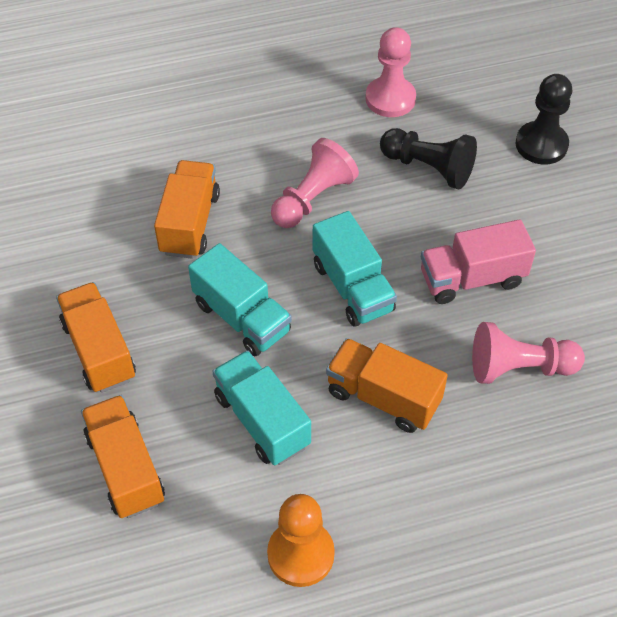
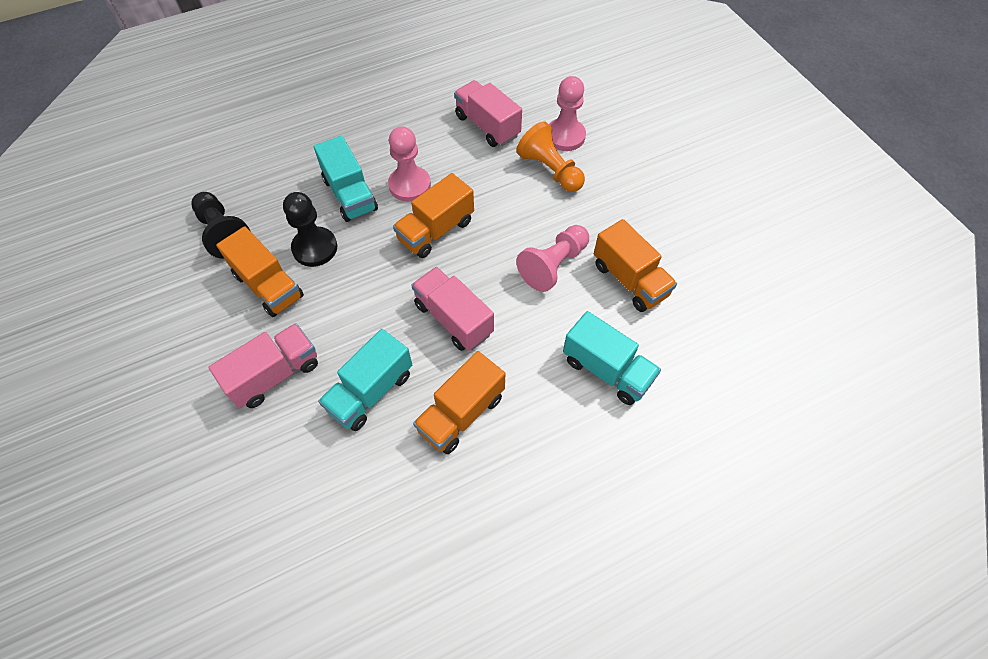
pink truck: 1 -> 3

